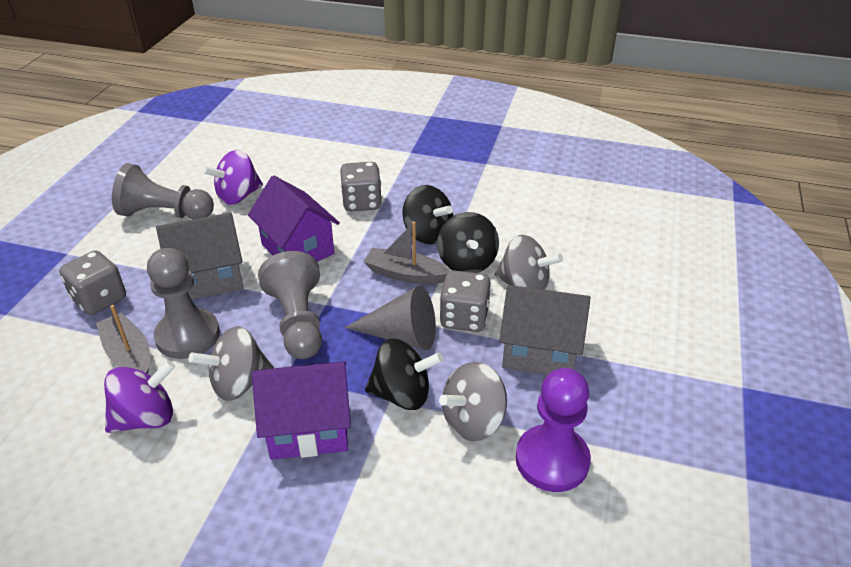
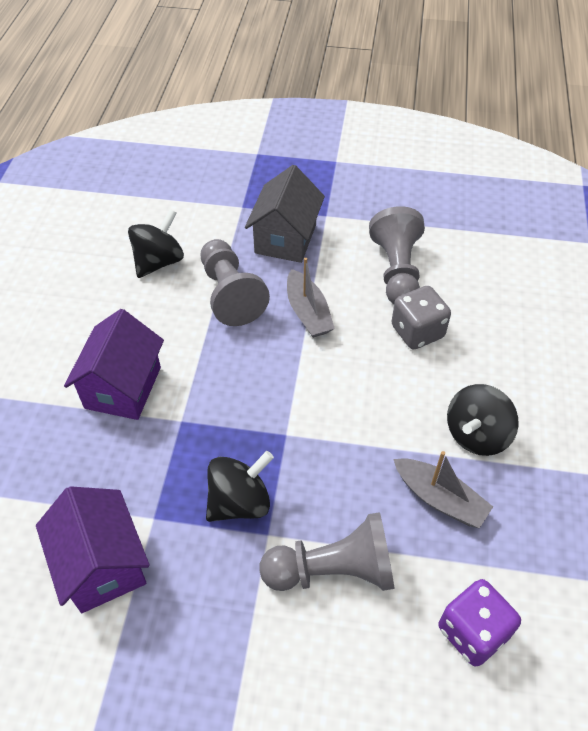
grey cone: 1 -> 0
grey dice: 3 -> 1
grey house: 2 -> 1
grey spinning top: 3 -> 0
purple dice: 0 -> 1
purple pawn: 1 -> 0
purple spinning top: 2 -> 0

